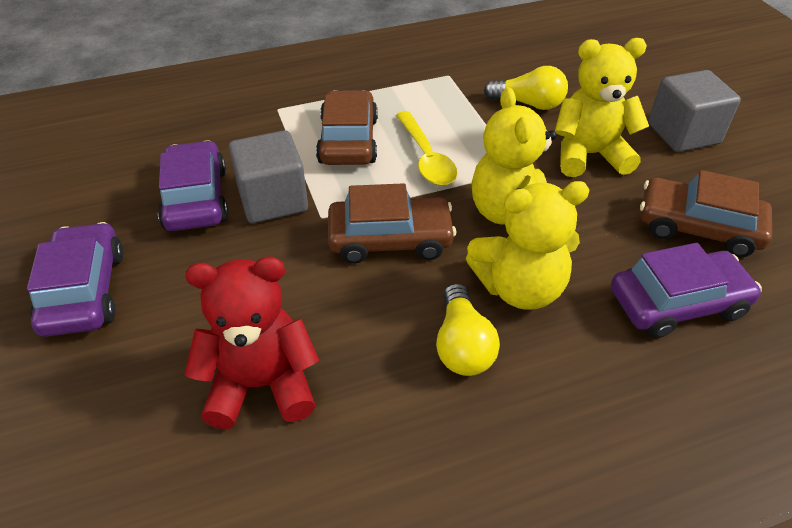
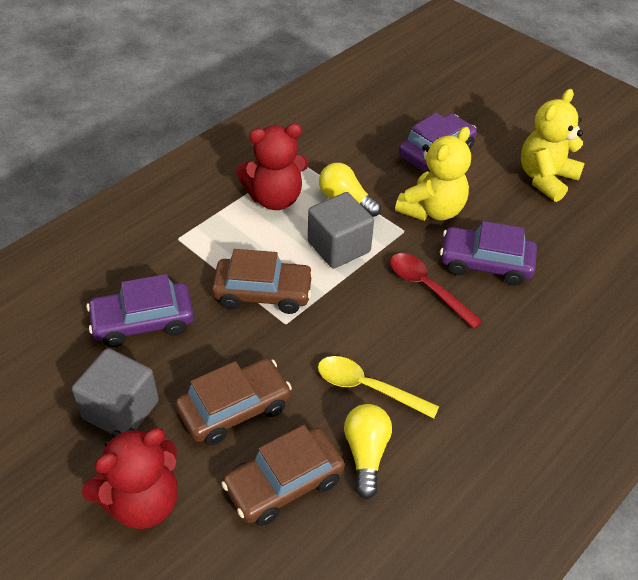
red spoon: 0 -> 1
red teddy bear: 1 -> 2
yellow teddy bear: 3 -> 2

